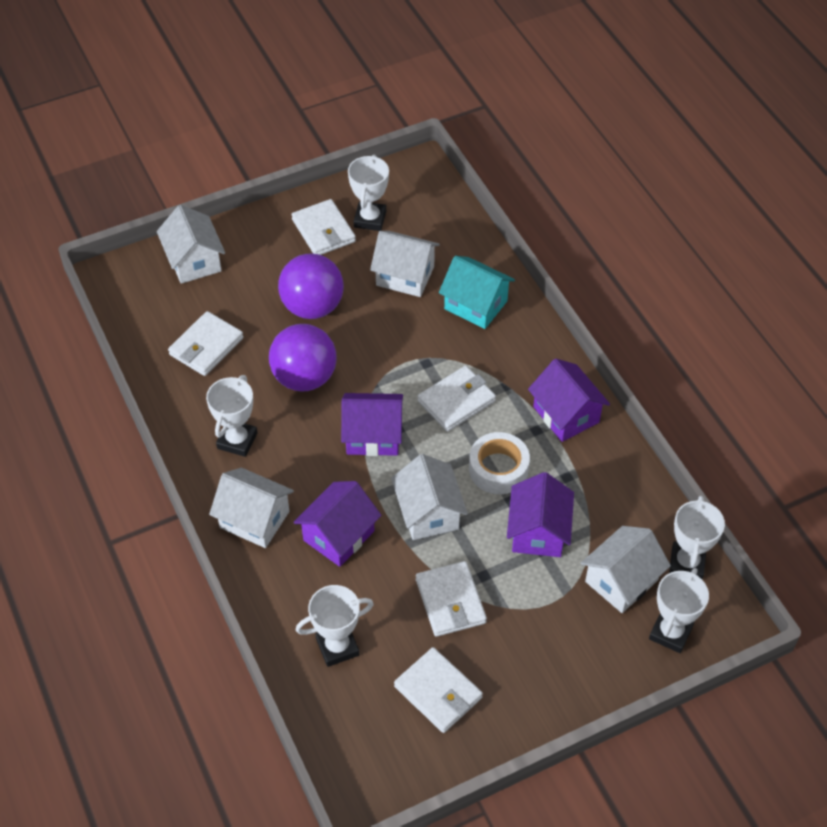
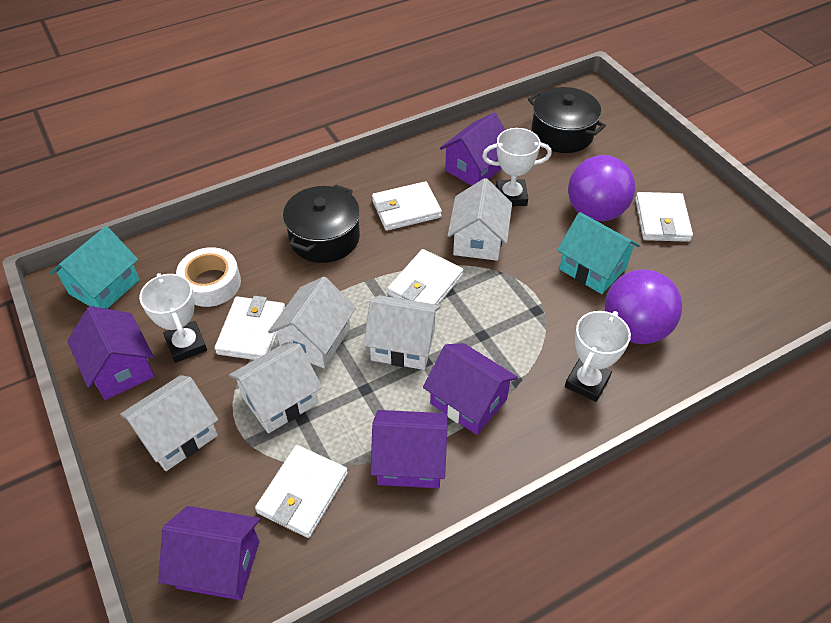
black pot: 0 -> 2
purple house: 4 -> 5
turquoise house: 1 -> 2
white trophy: 5 -> 3

